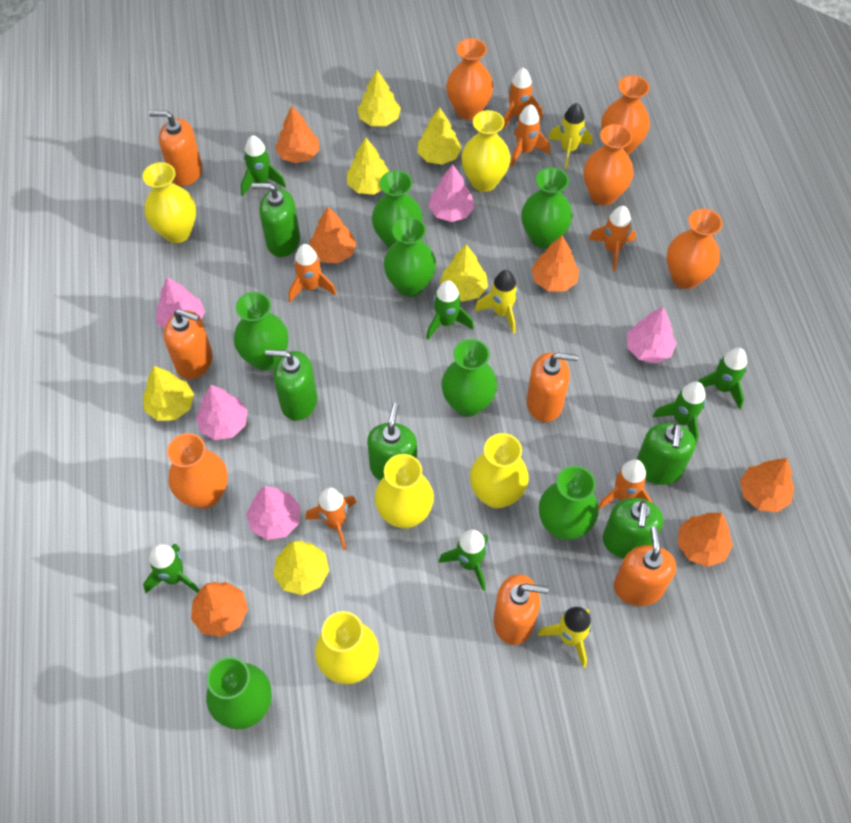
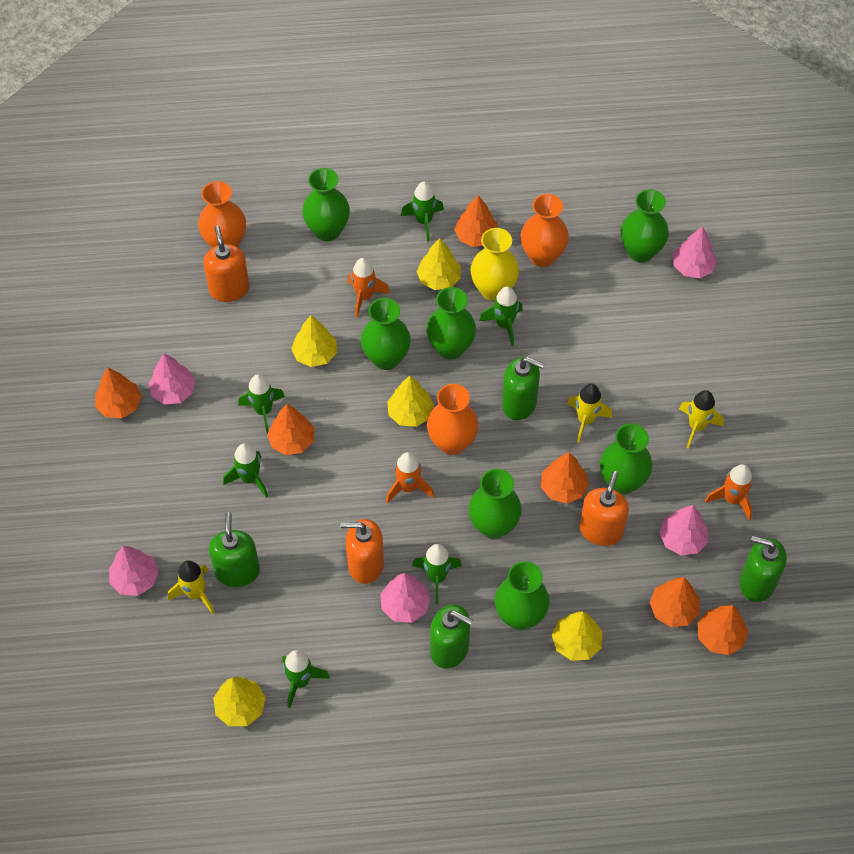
green soap dispenser: 5 -> 4
orange rocket: 6 -> 3
orange soap dispenser: 5 -> 3
orange vase: 5 -> 3
yellow tree: 6 -> 5
yellow vase: 5 -> 1

